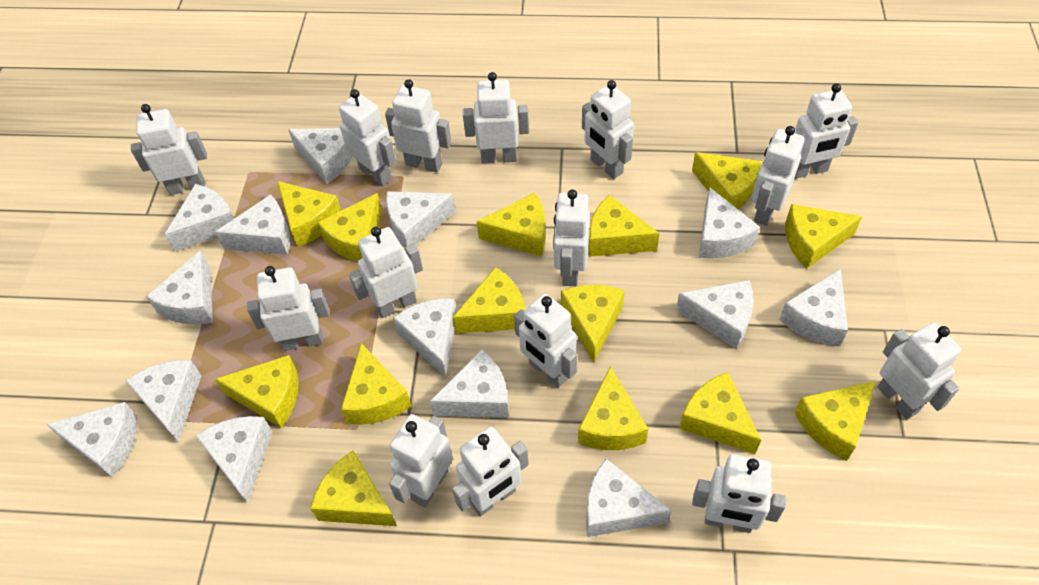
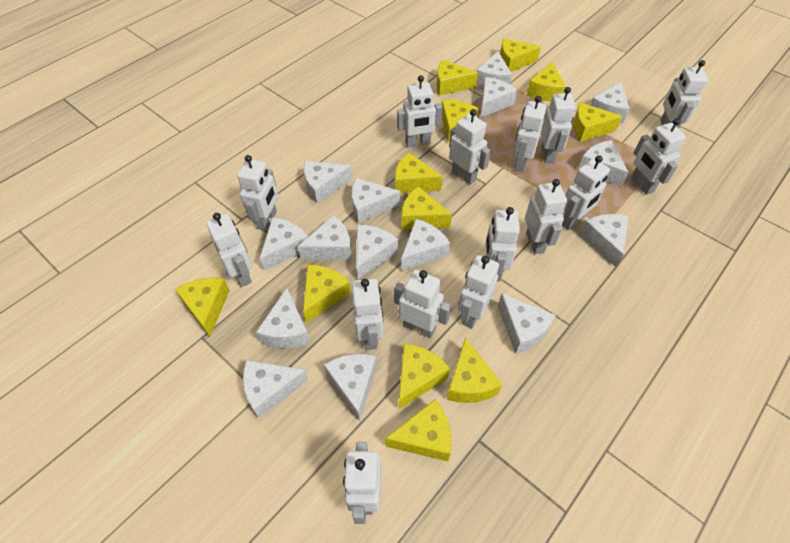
white cheese: 14 -> 15
yellow cheese: 14 -> 12

